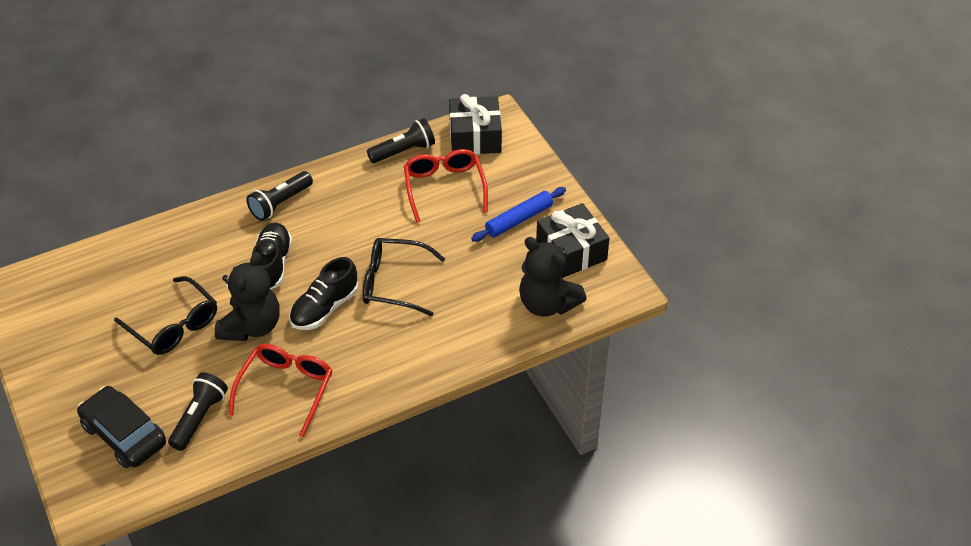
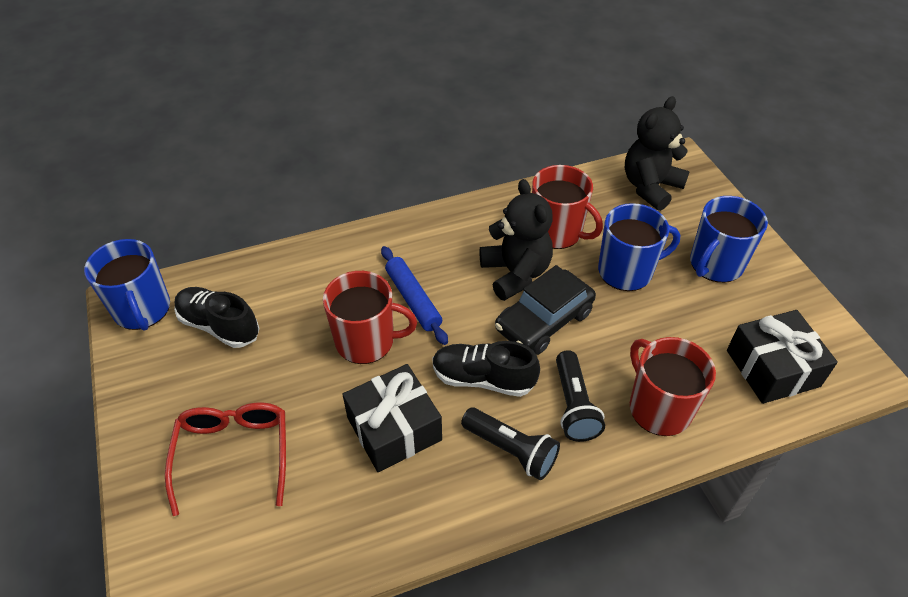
black flashlight: 3 -> 2
black glasses: 2 -> 0
blue mug: 0 -> 3
red glasses: 2 -> 1
red mug: 0 -> 3

